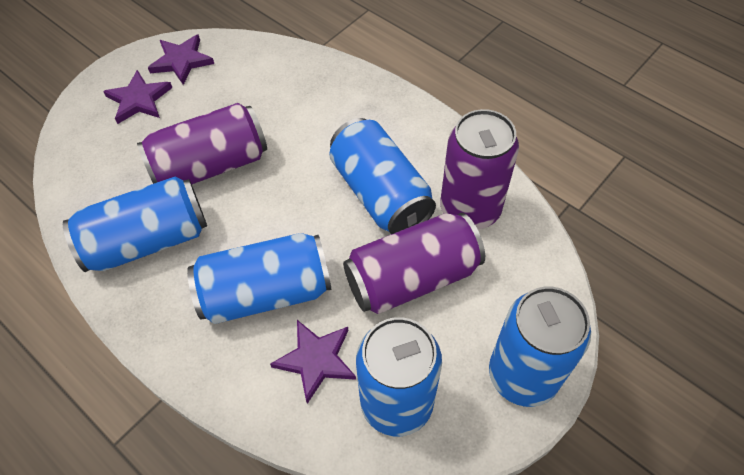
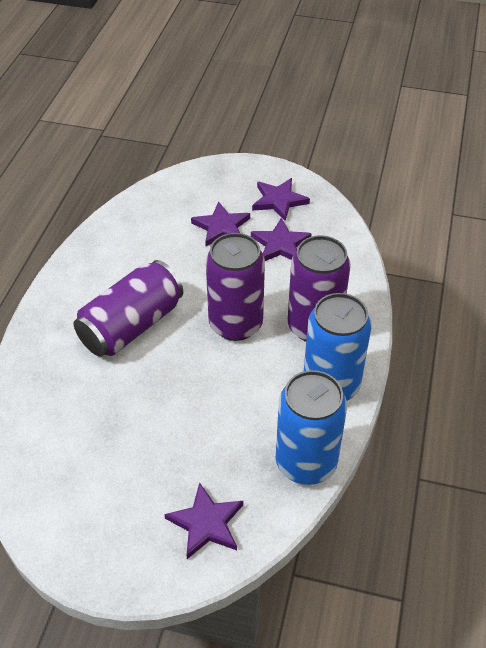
blue can: 5 -> 2
purple star: 3 -> 4

